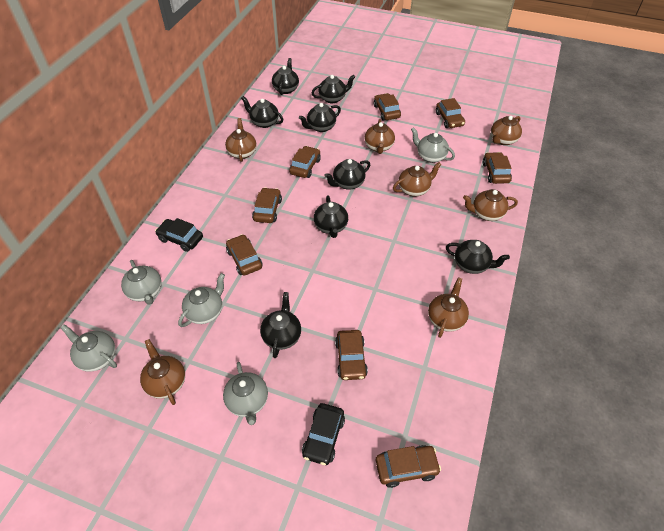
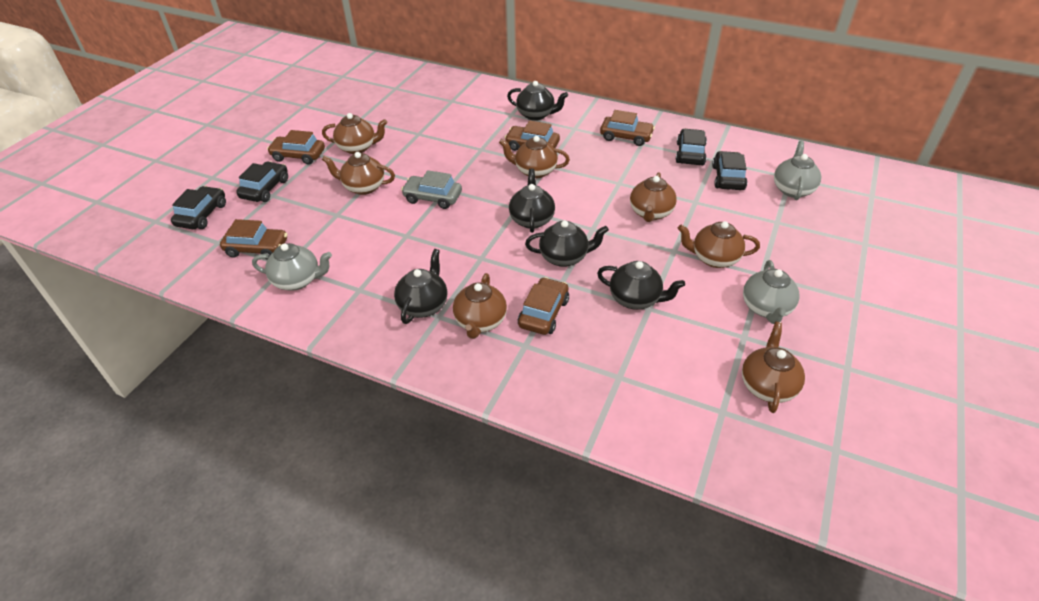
black car: 2 -> 4
black teapot: 8 -> 5
brown car: 8 -> 5
grey car: 0 -> 1
grey teapot: 5 -> 3

